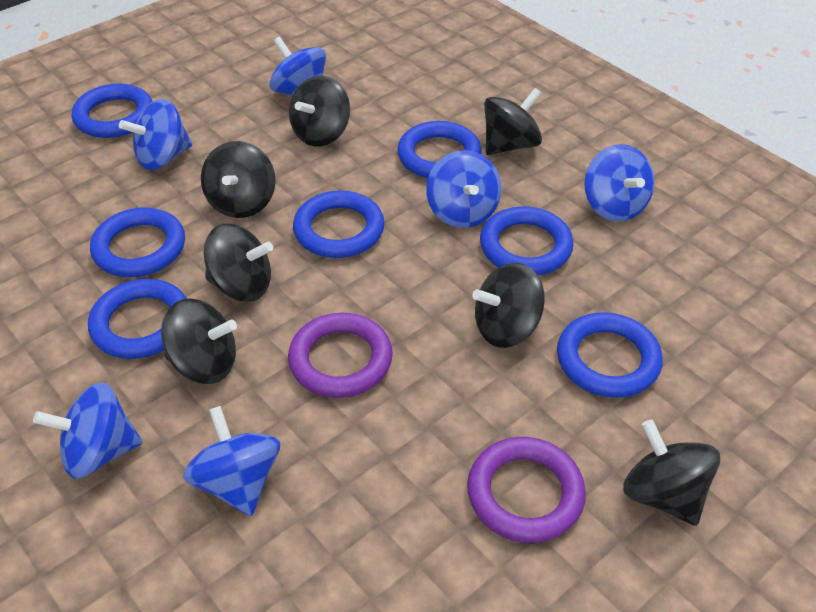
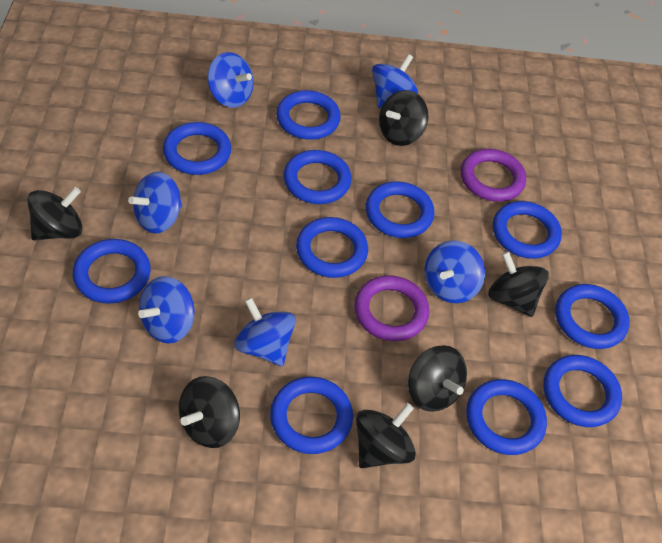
black spinning top: 7 -> 6
blue ring: 7 -> 11

